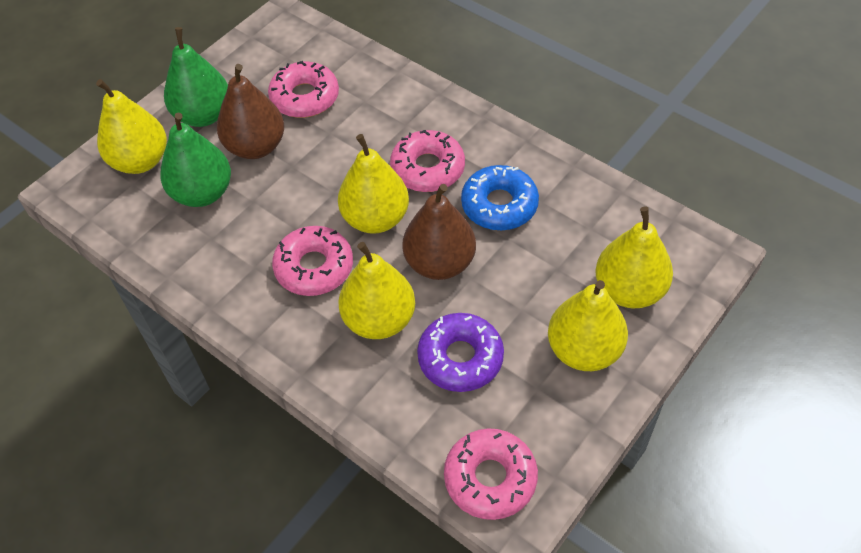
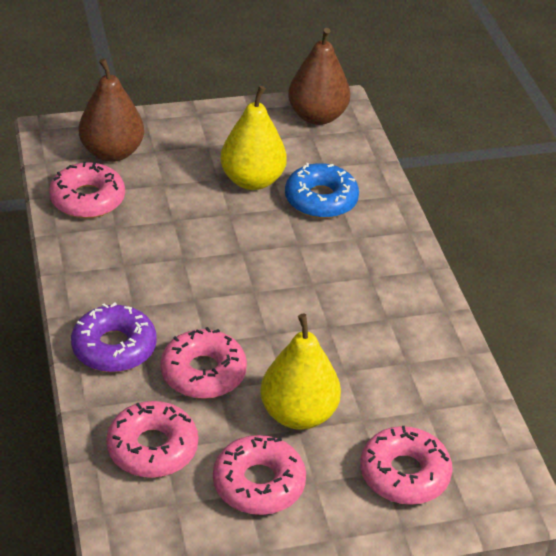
green pear: 2 -> 0
pink donut: 4 -> 5
yellow pear: 5 -> 2

